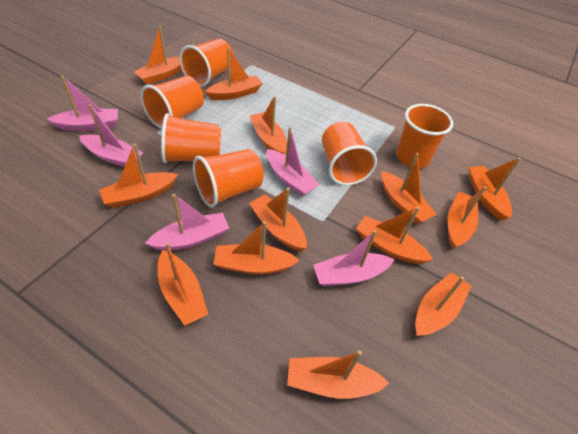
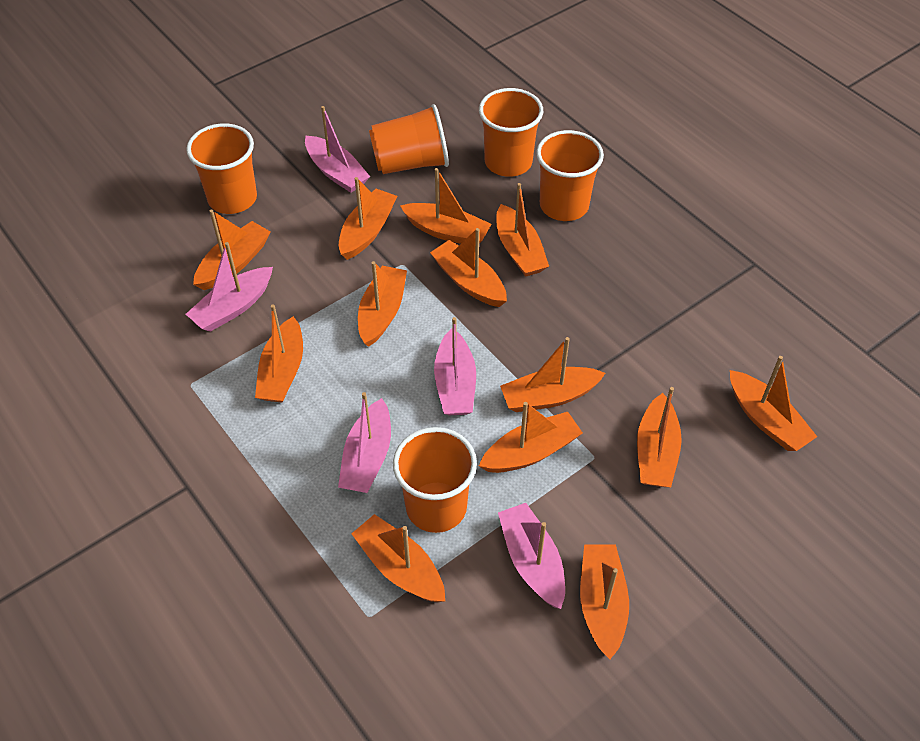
orange cup: 6 -> 5

